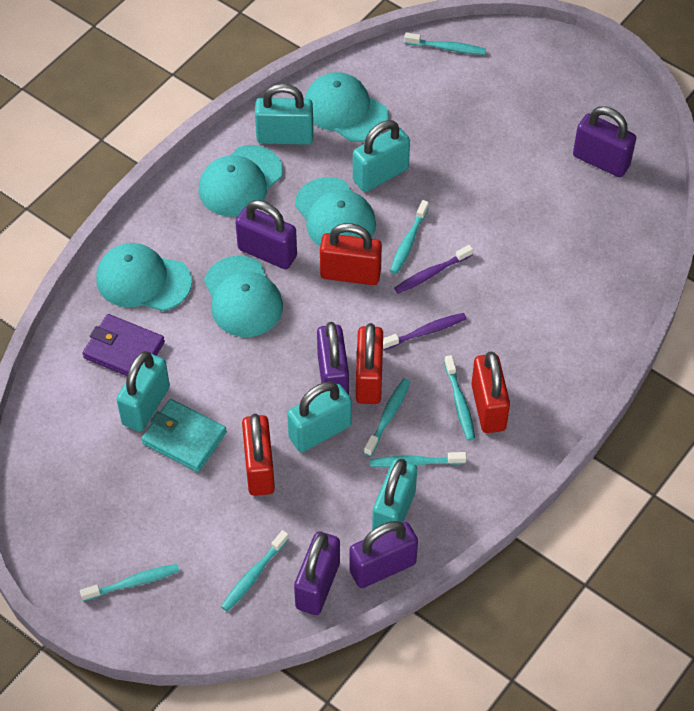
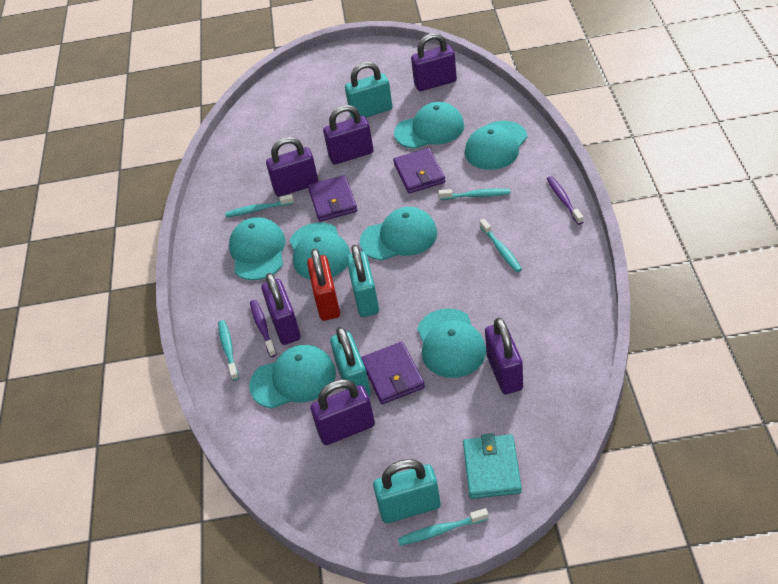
purple padlock: 5 -> 6
purple wallet: 1 -> 3
red padlock: 4 -> 1
turquoise cap: 5 -> 7
turquoise padlock: 5 -> 4
turquoise toothbrush: 7 -> 5

